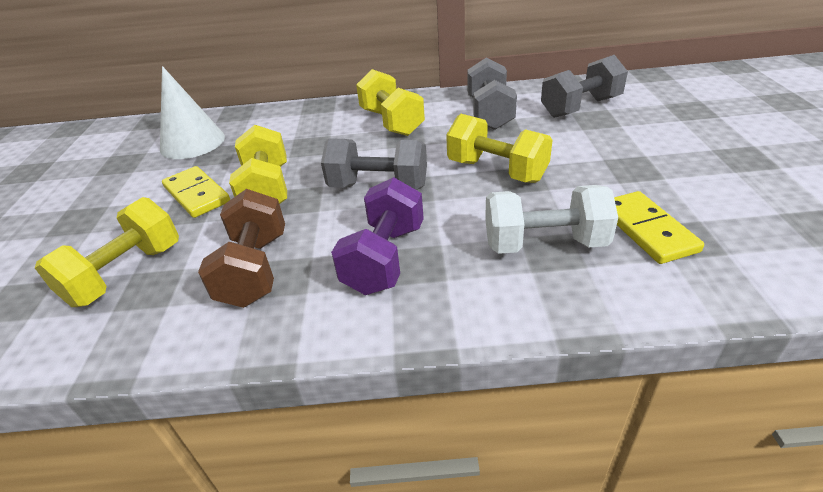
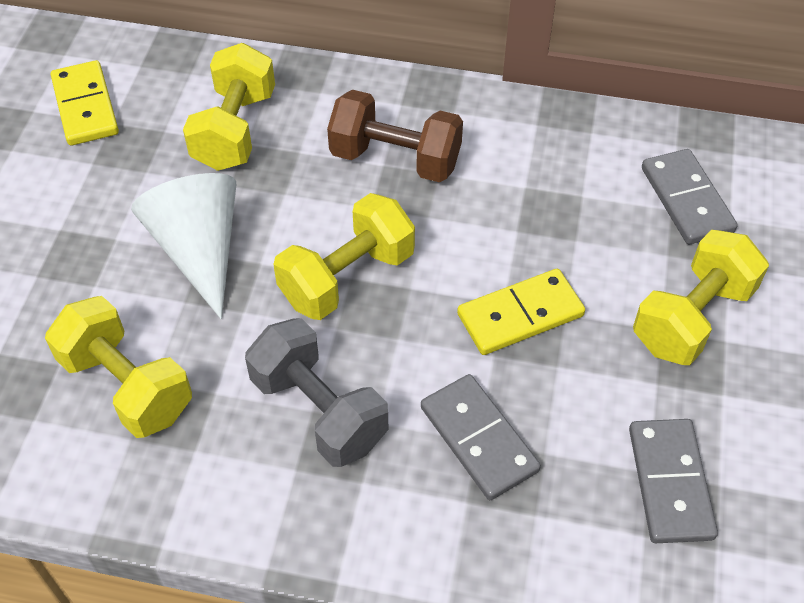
grey domino: 0 -> 3
grey dumbbell: 3 -> 1
purple dumbbell: 1 -> 0
white dumbbell: 1 -> 0

